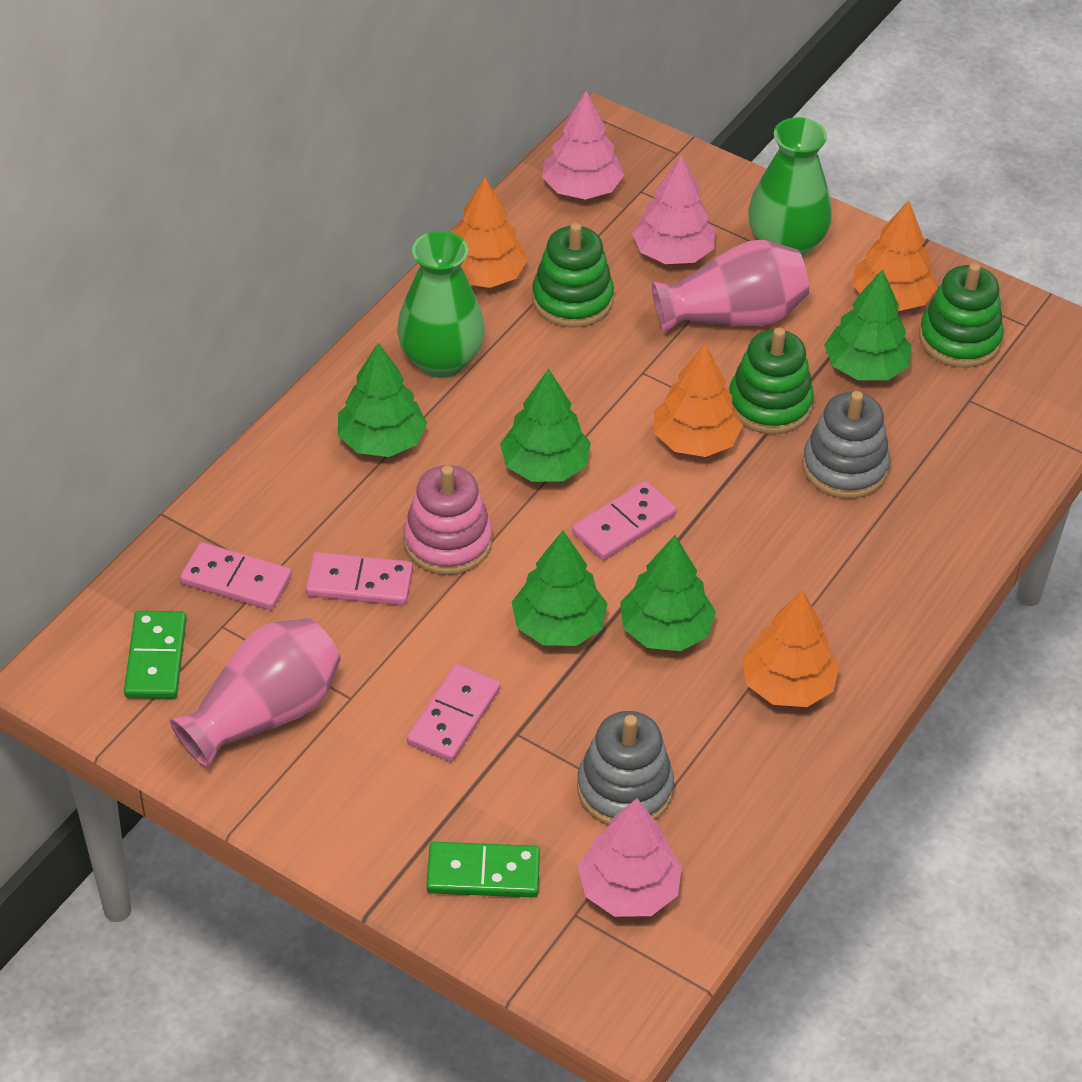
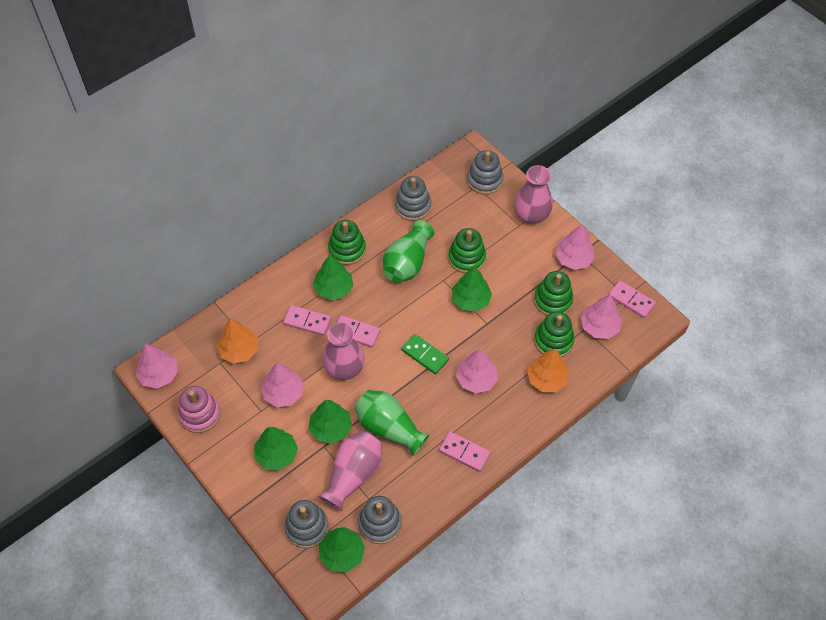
green domino: 2 -> 1
green stacking toy: 3 -> 4
grey stacking toy: 2 -> 4
orange tree: 4 -> 2
pink tree: 3 -> 5
pink vase: 2 -> 3

